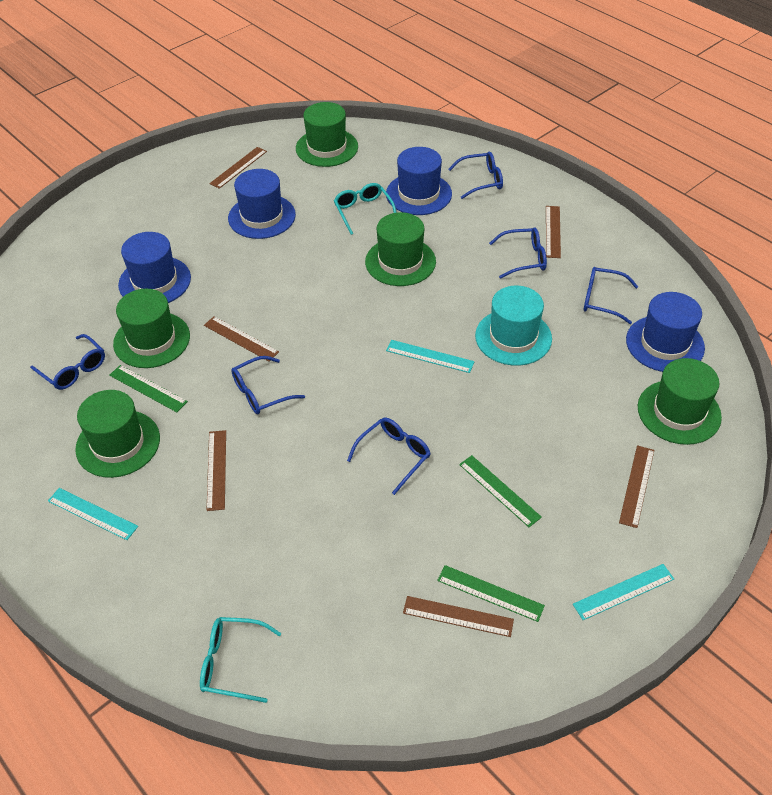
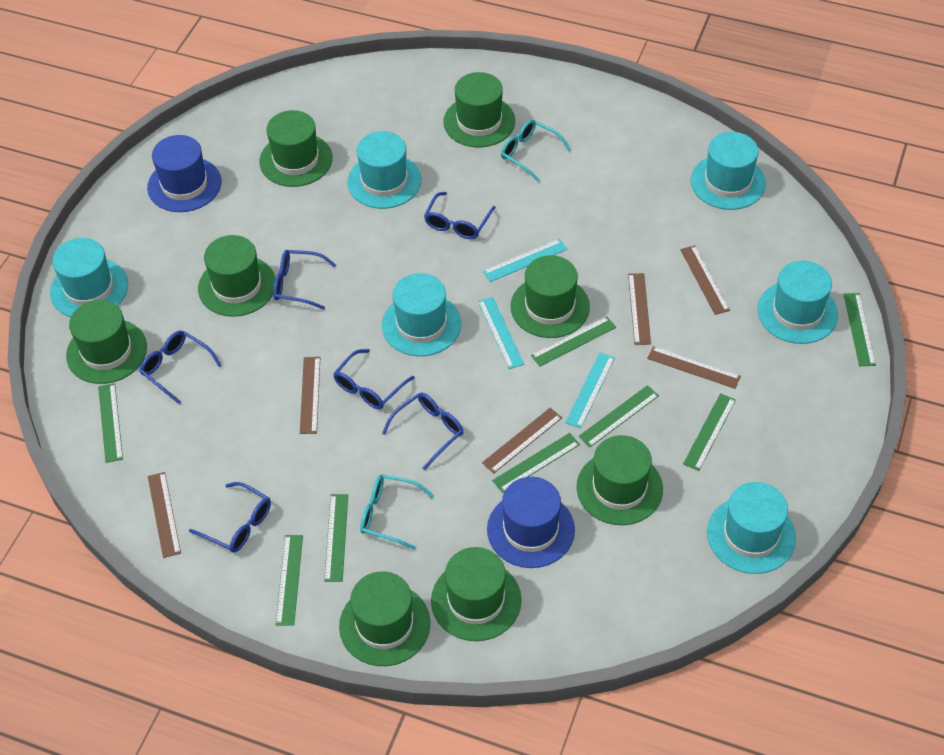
blue hat: 4 -> 2
green hat: 5 -> 8
green ruler: 3 -> 8
turquoise hat: 1 -> 6

